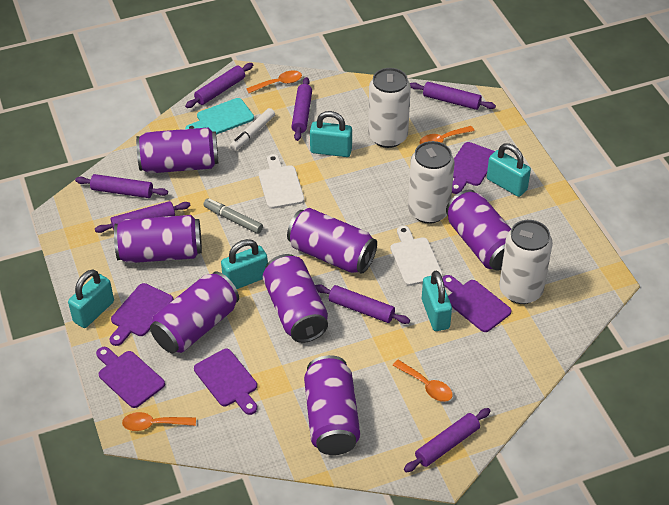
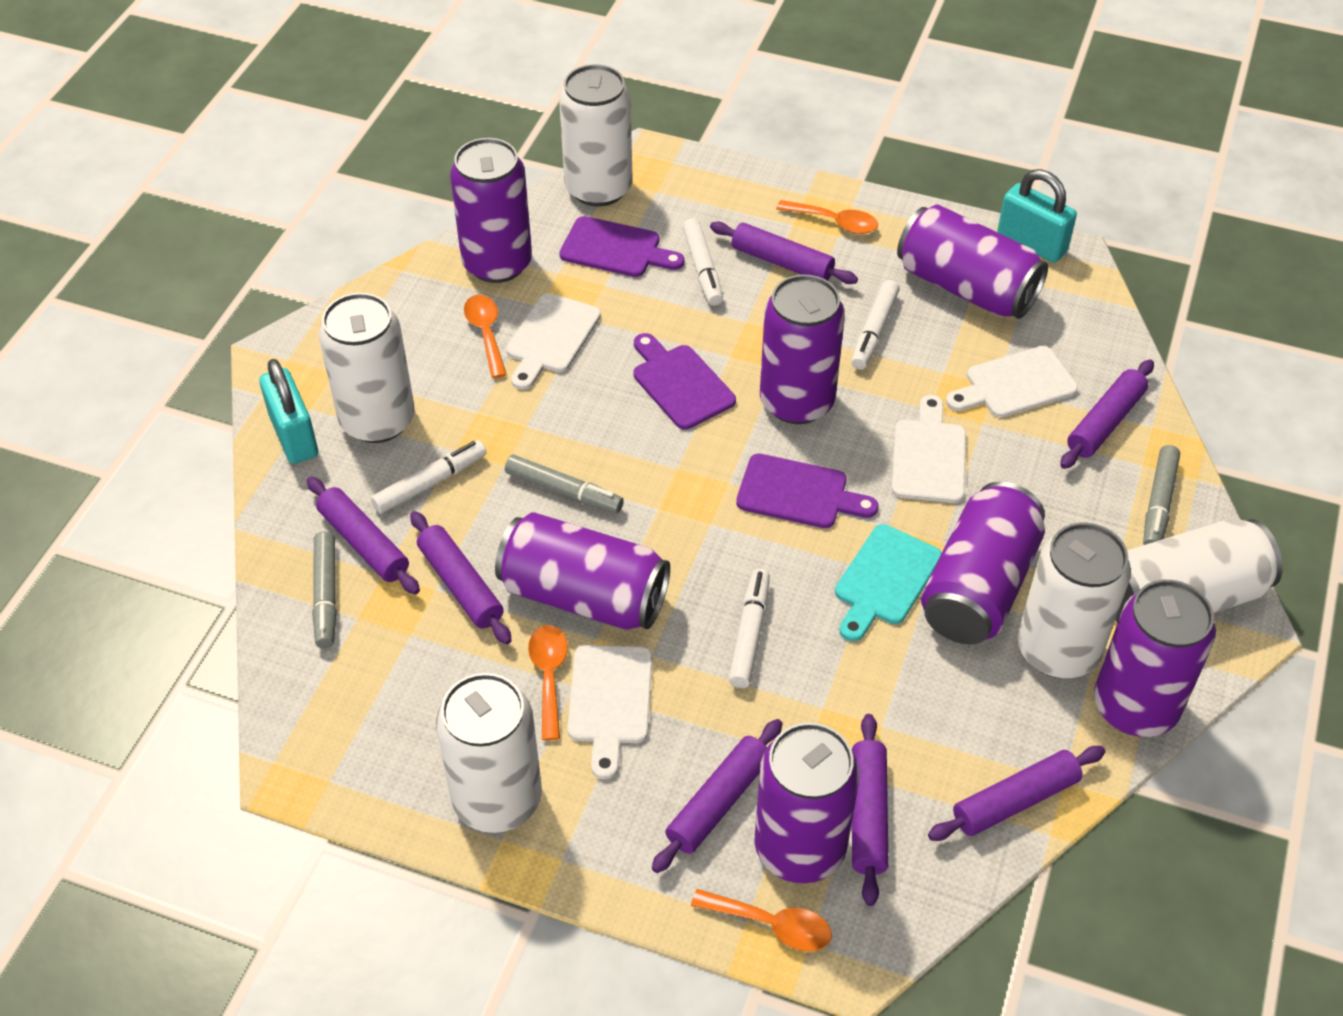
grey marker: 1 -> 3
purple cutting board: 5 -> 3
turquoise padlock: 5 -> 2
white can: 3 -> 5
white cutting board: 2 -> 4
white marker: 1 -> 4

